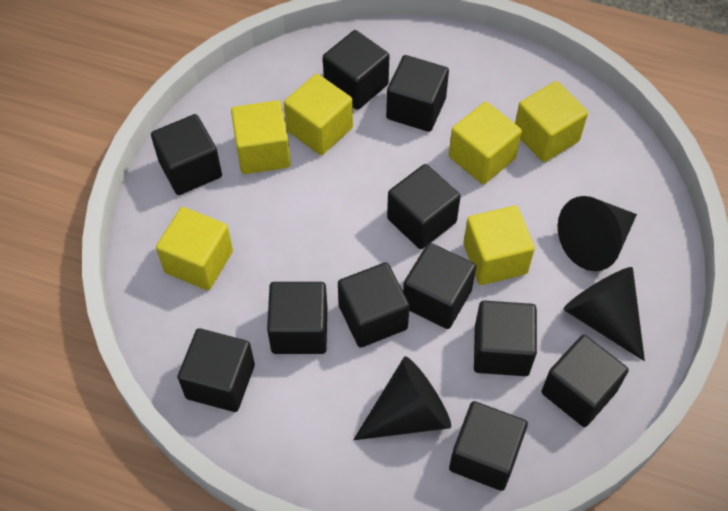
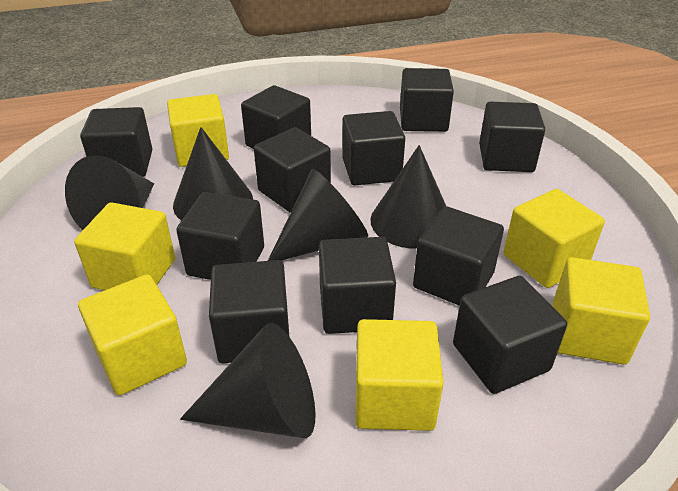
black cone: 3 -> 5

